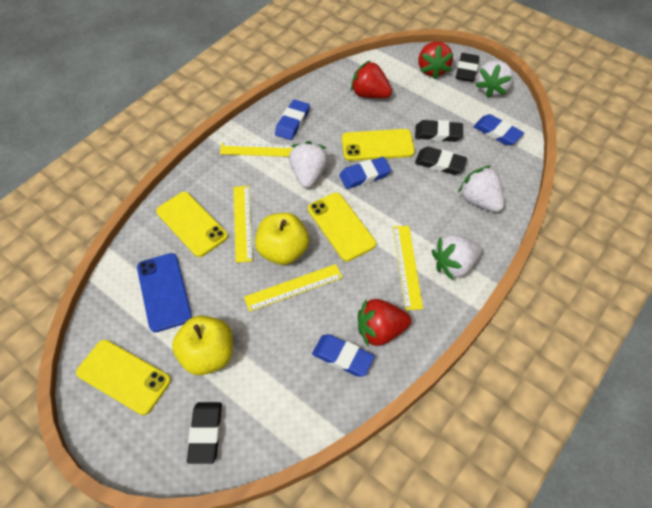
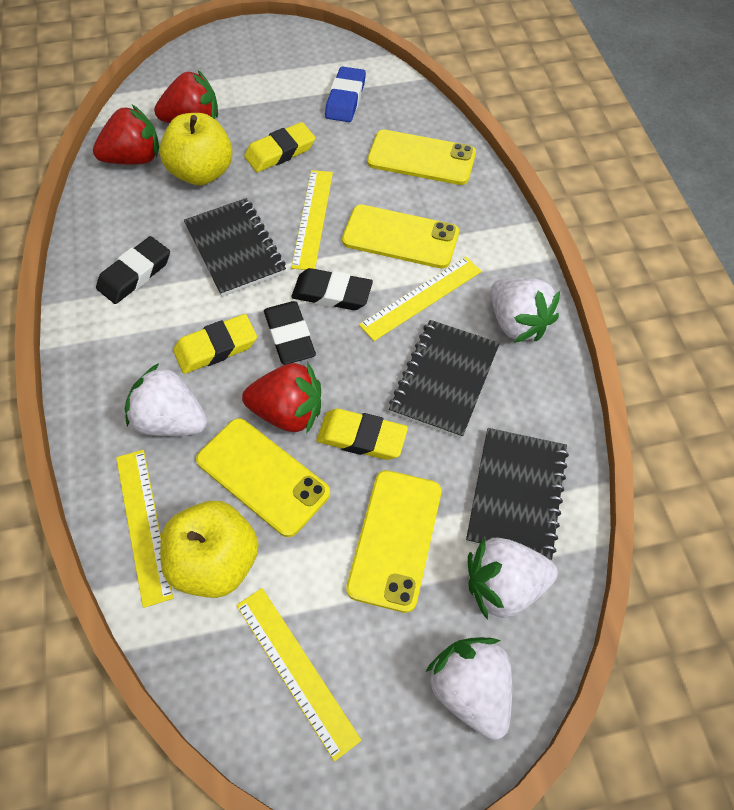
black eraser: 4 -> 3
black notebook: 0 -> 3
blue eraser: 4 -> 1
blue phone: 1 -> 0
yellow eraser: 0 -> 3

